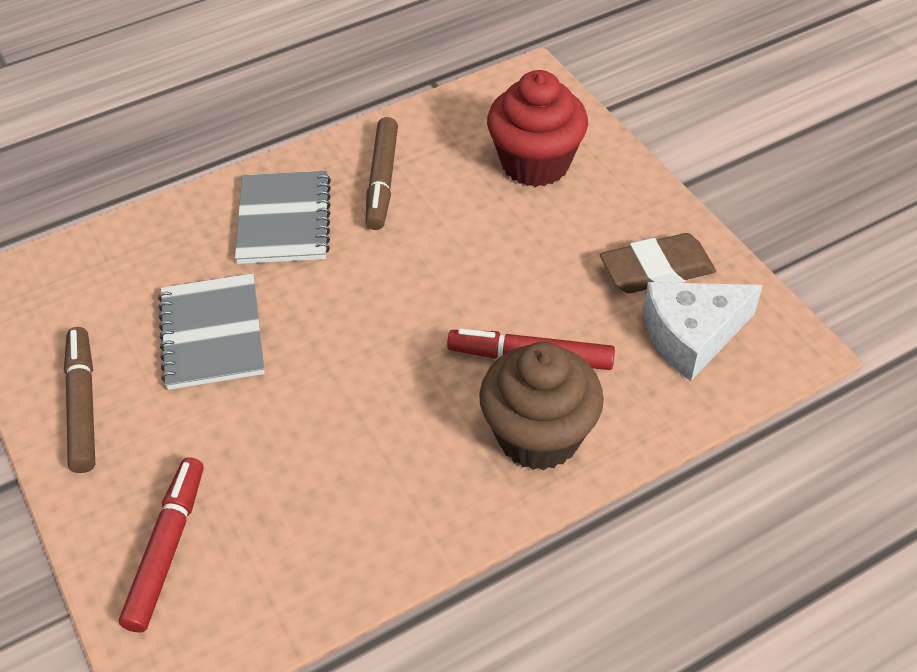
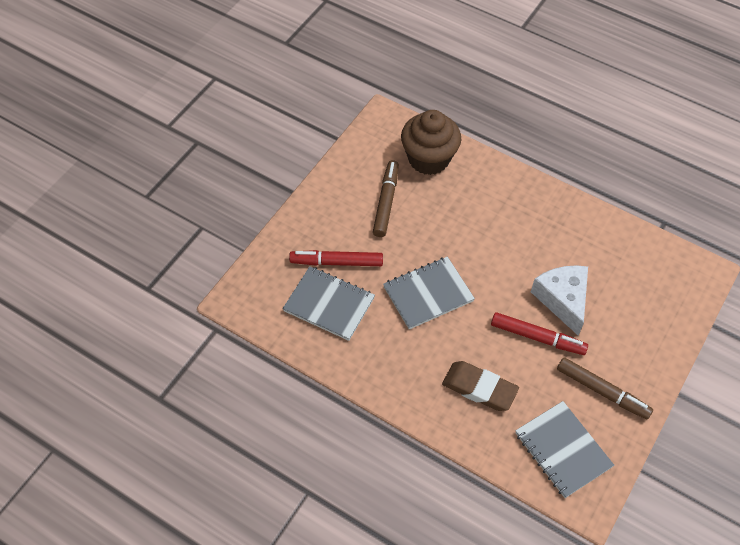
grey notebook: 2 -> 3
red cupcake: 1 -> 0

